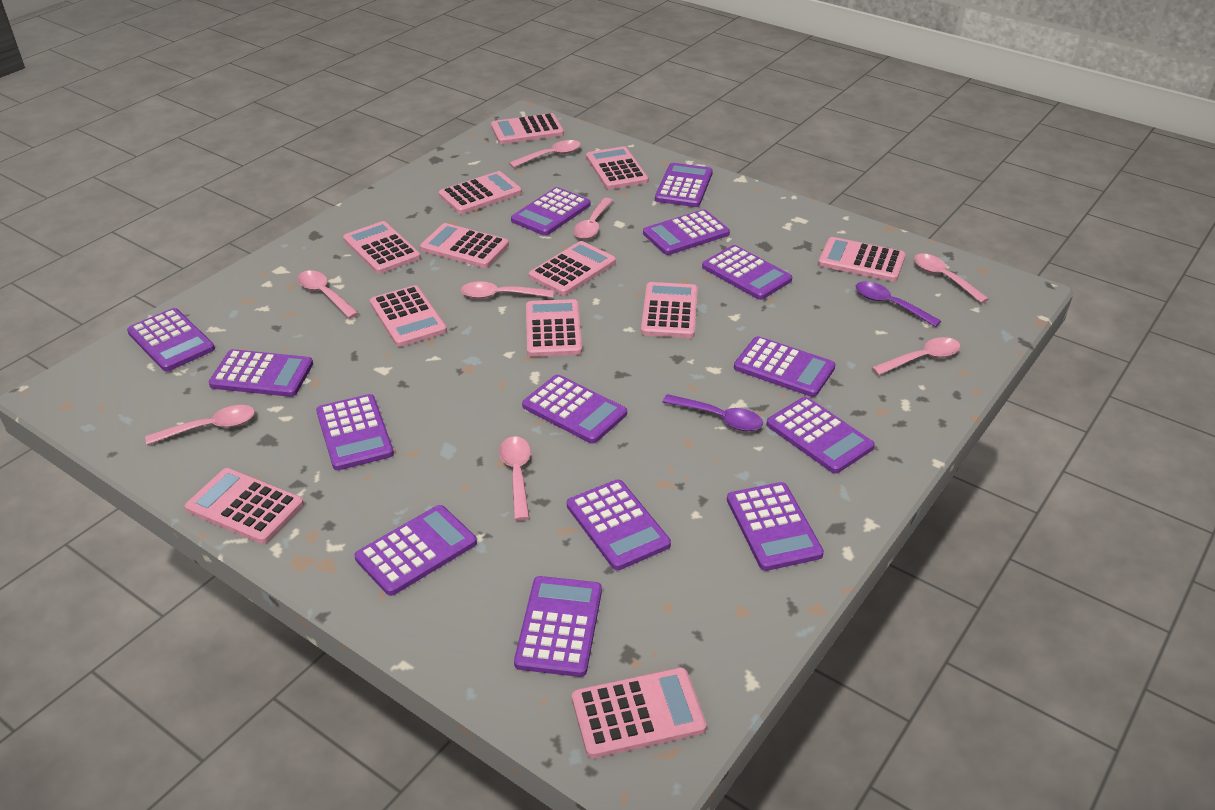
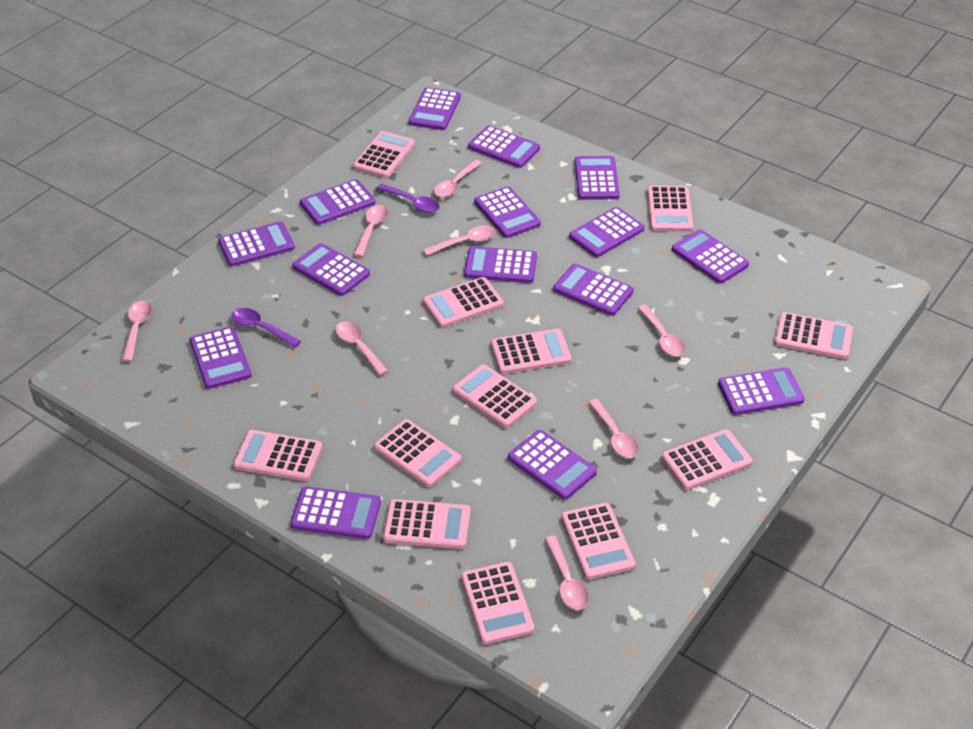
purple calculator: 14 -> 15

